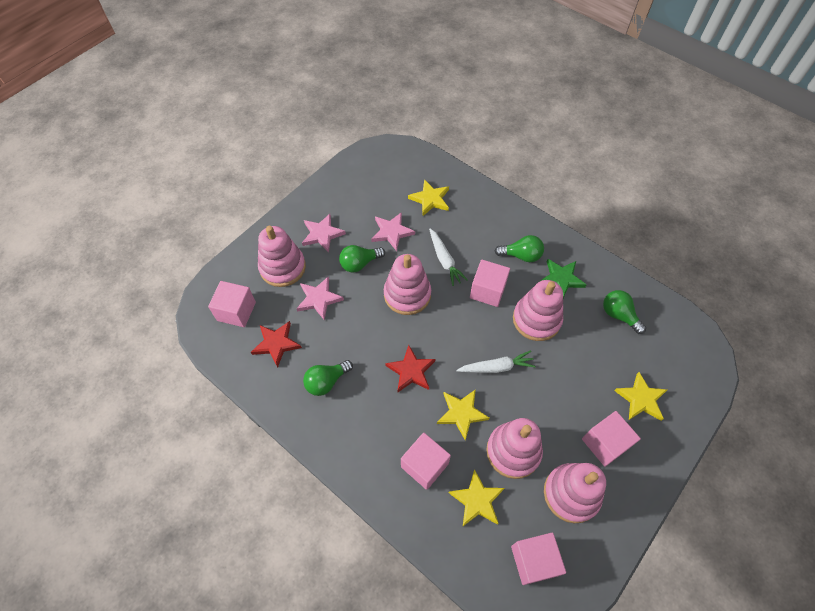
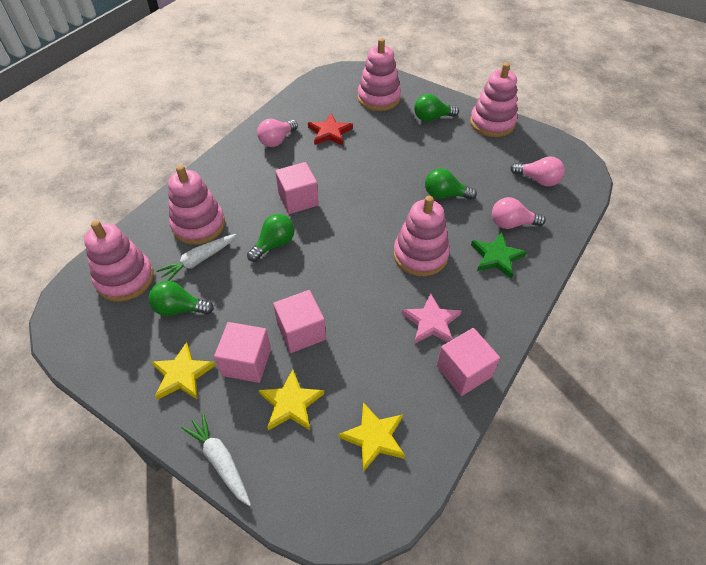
pink cube: 5 -> 4
pink light bulb: 0 -> 3
pink star: 3 -> 1
red star: 2 -> 1
yellow star: 4 -> 3

